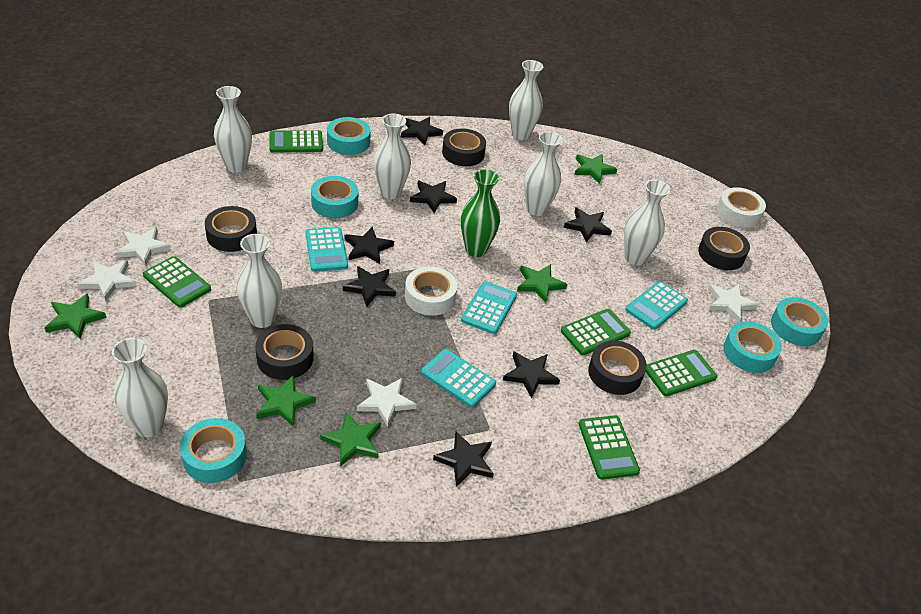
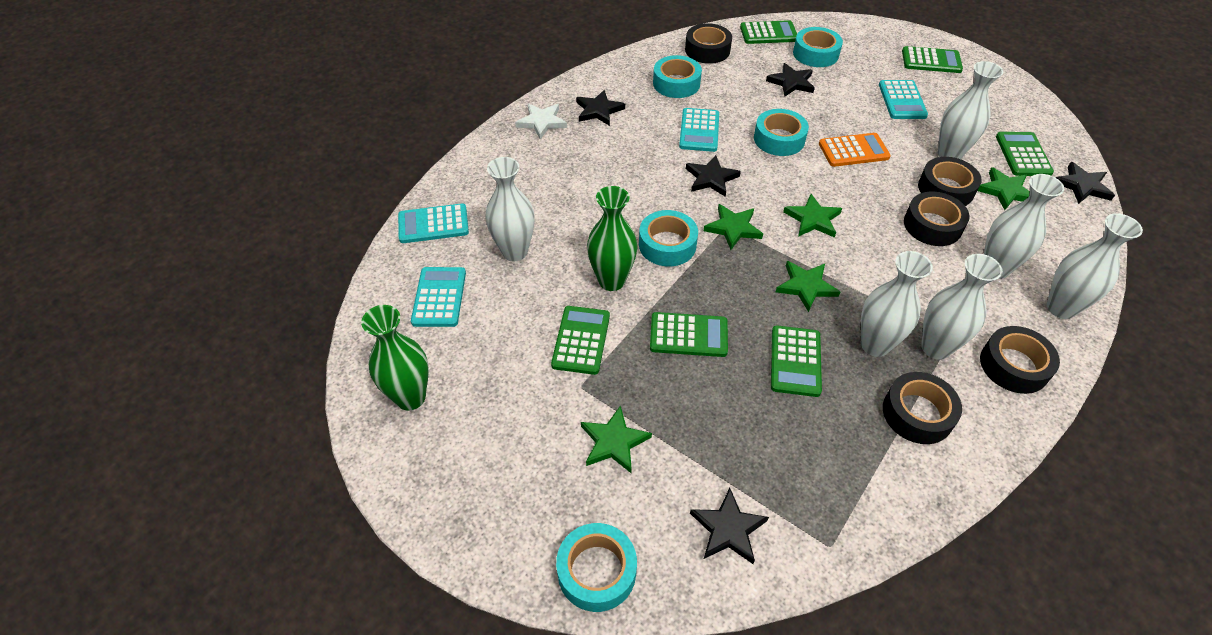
black star: 7 -> 5
green calculator: 5 -> 6
green vase: 1 -> 2
orange calculator: 0 -> 1
white star: 4 -> 1
white tape: 2 -> 0
white vase: 7 -> 6

